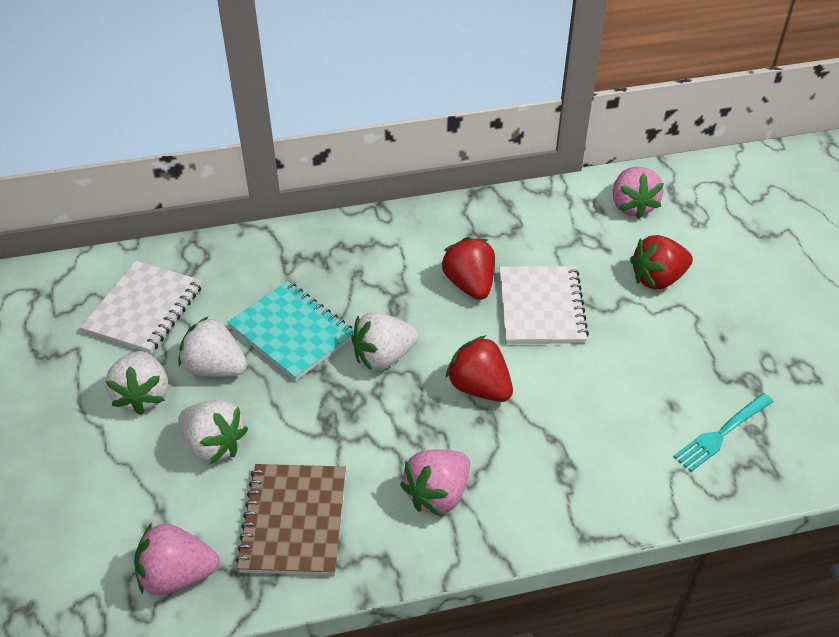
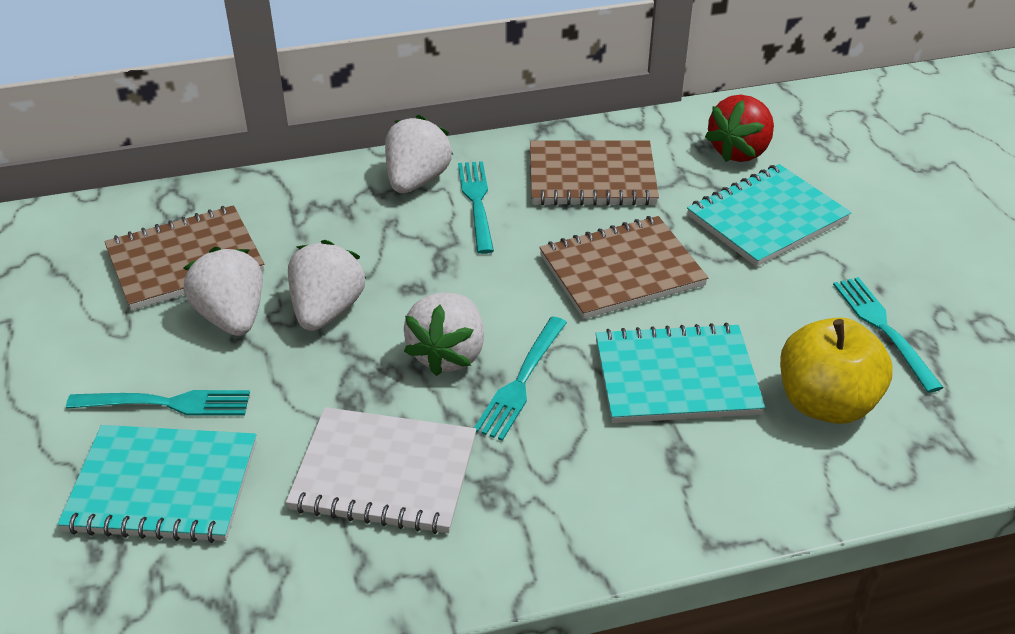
brown notebook: 1 -> 3
pink strawberry: 3 -> 0
red strawberry: 3 -> 1
turquoise fork: 1 -> 4
turquoise notebook: 1 -> 3
white notebook: 2 -> 1
yellow apple: 0 -> 1

